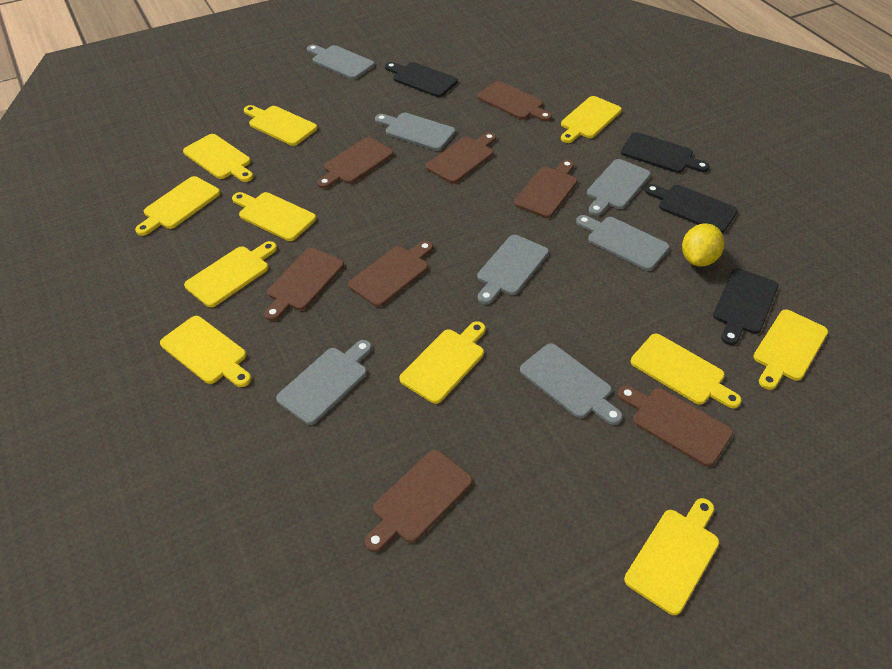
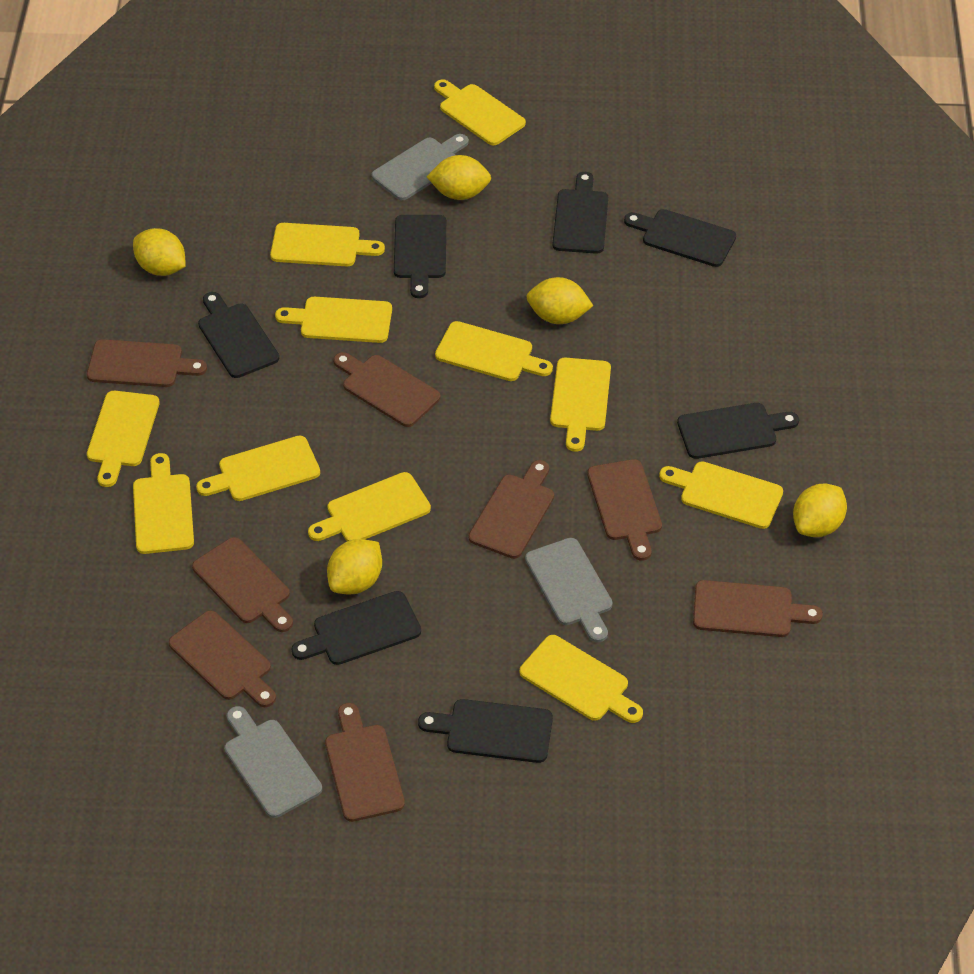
black cutting board: 4 -> 7
grey cutting board: 7 -> 3
yellow lemon: 1 -> 5

